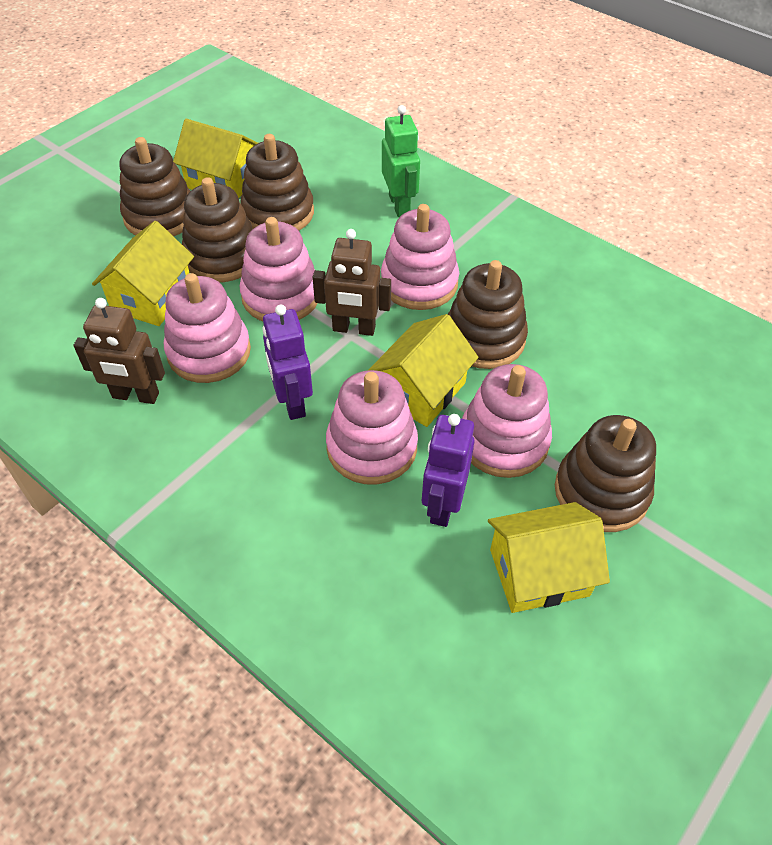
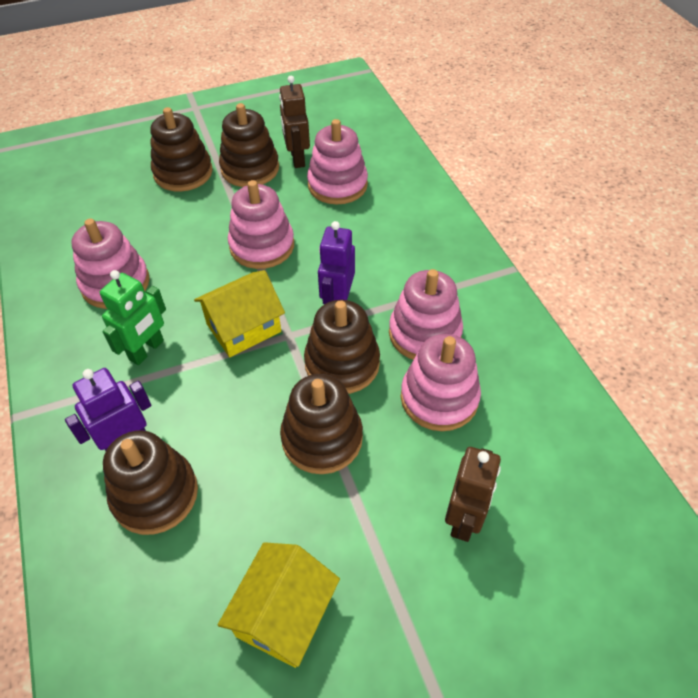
yellow house: 4 -> 2

